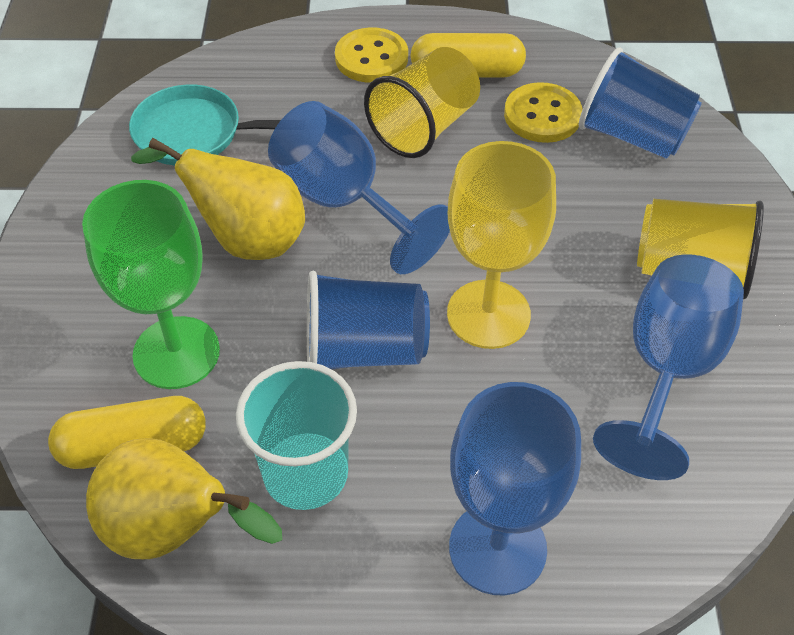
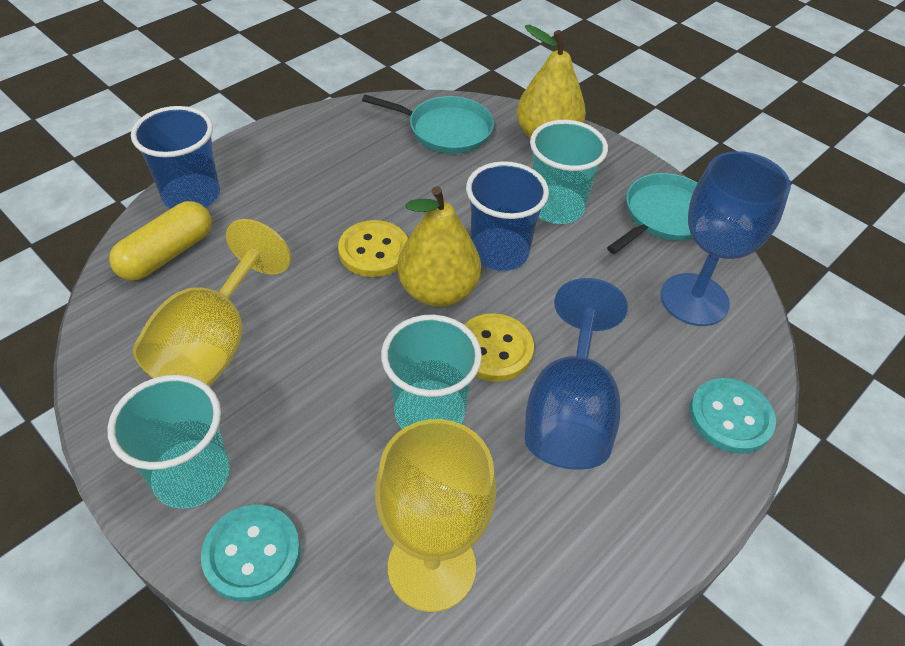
blue goblet: 3 -> 2
green goblet: 1 -> 0
turquoise button: 0 -> 2
turquoise cup: 1 -> 3
turquoise pan: 1 -> 2
yellow capsule: 2 -> 1
yellow cup: 2 -> 0
yellow goblet: 1 -> 2

